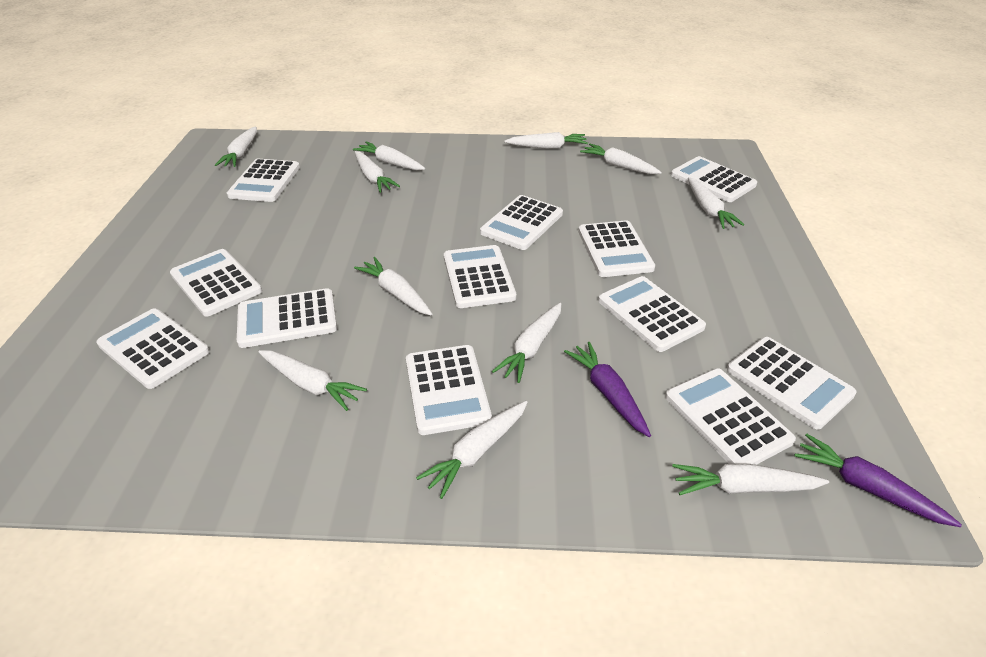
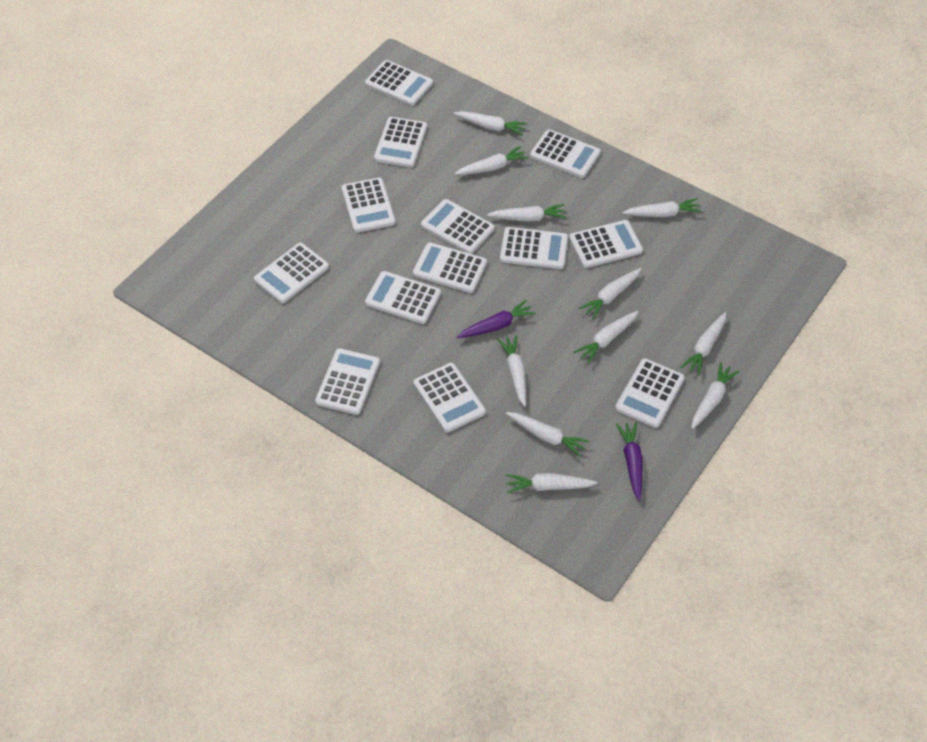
white calculator: 12 -> 13

